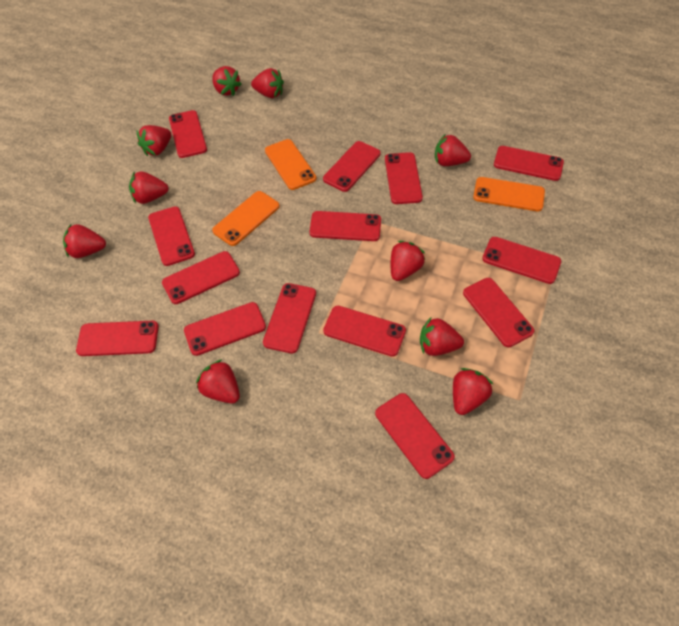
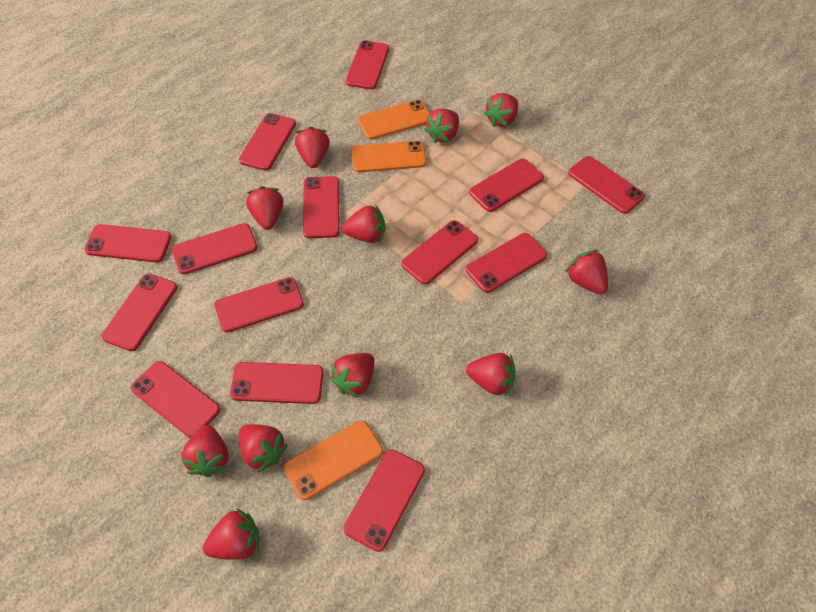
red strawberry: 10 -> 11

